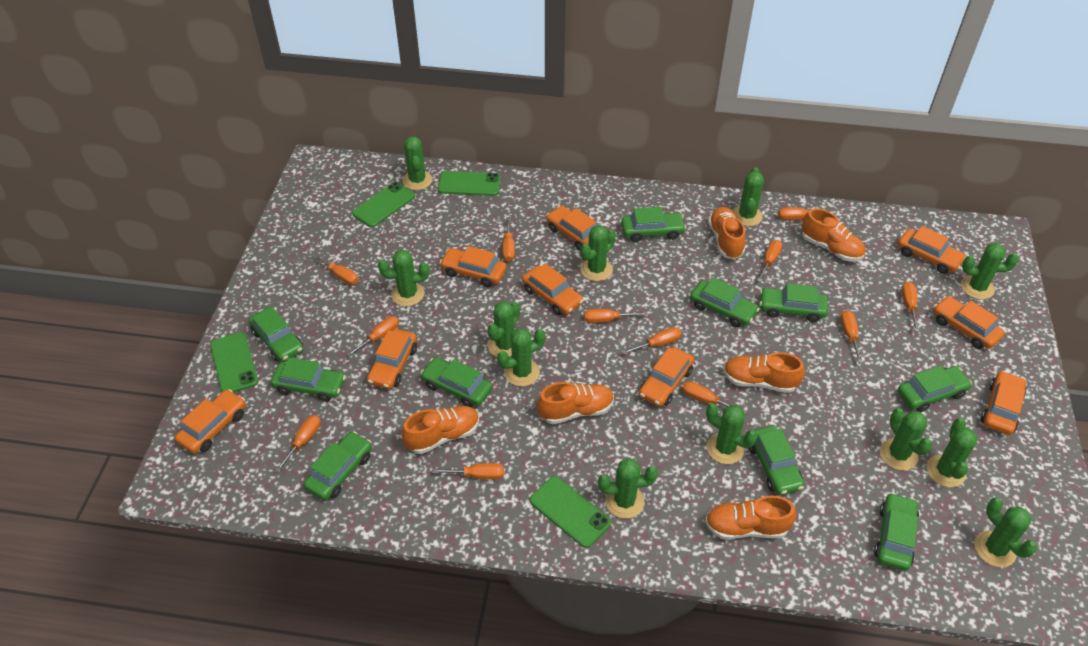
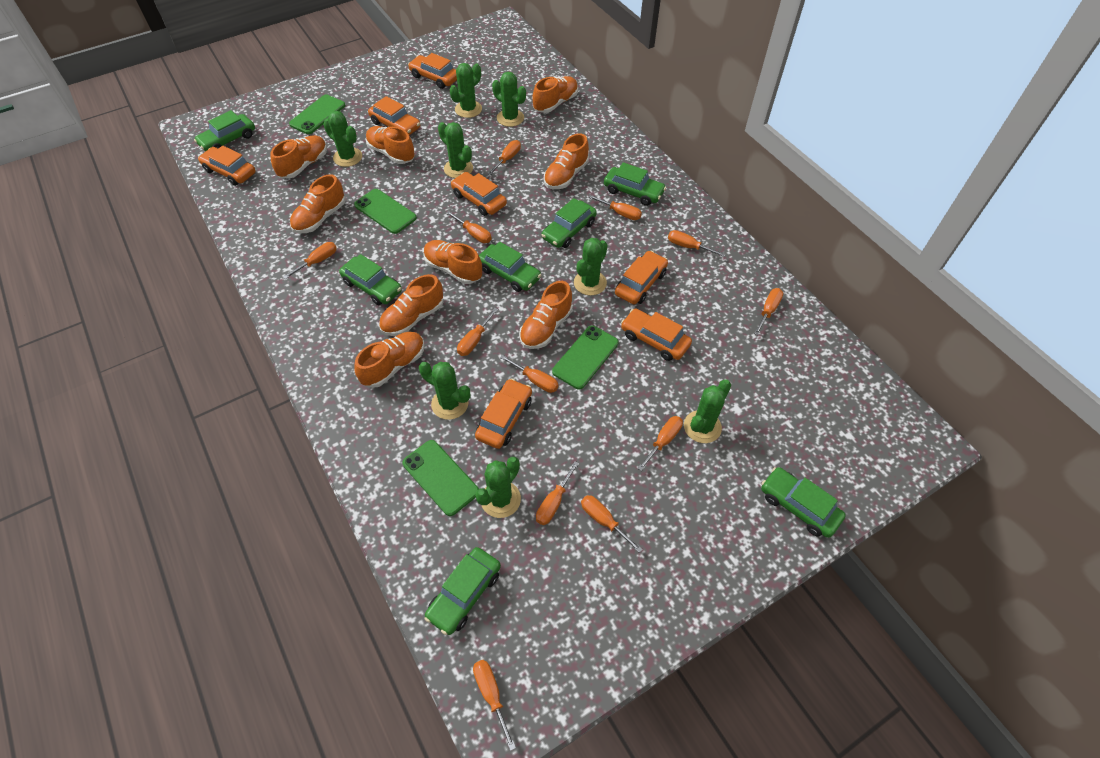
green cactus: 12 -> 8
green car: 10 -> 7
orange car: 9 -> 7
orange shoe: 6 -> 9

